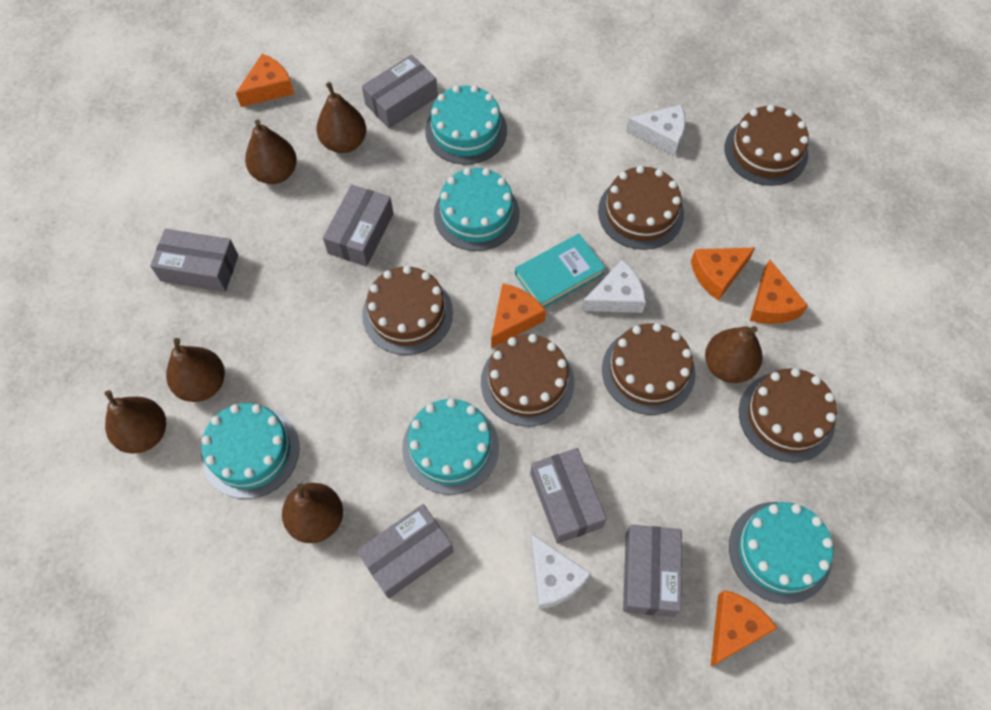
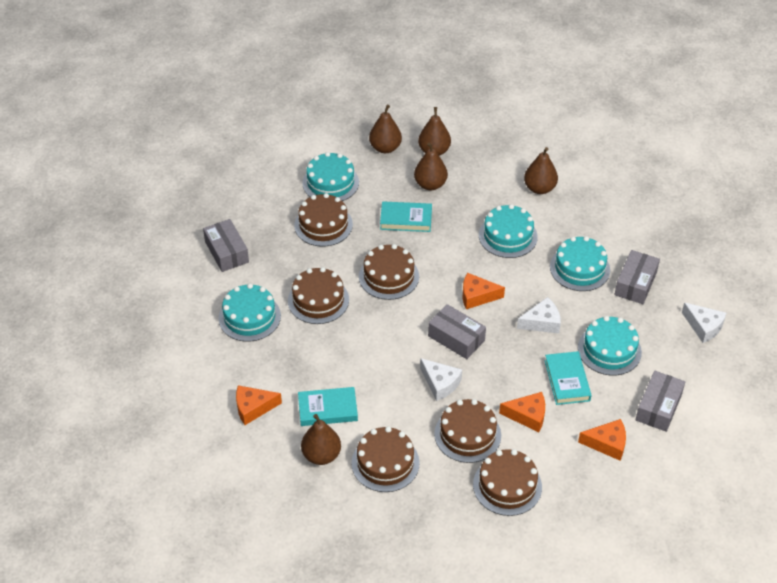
brown pear: 6 -> 5
grey box: 6 -> 4
orange cheese: 5 -> 4
turquoise book: 1 -> 3

